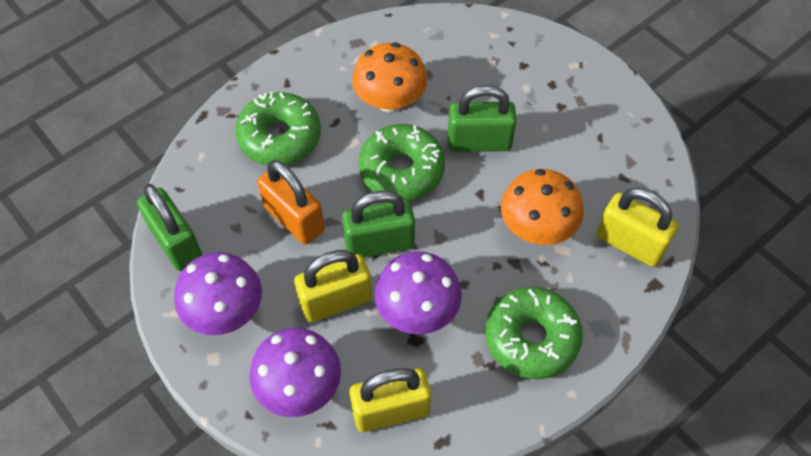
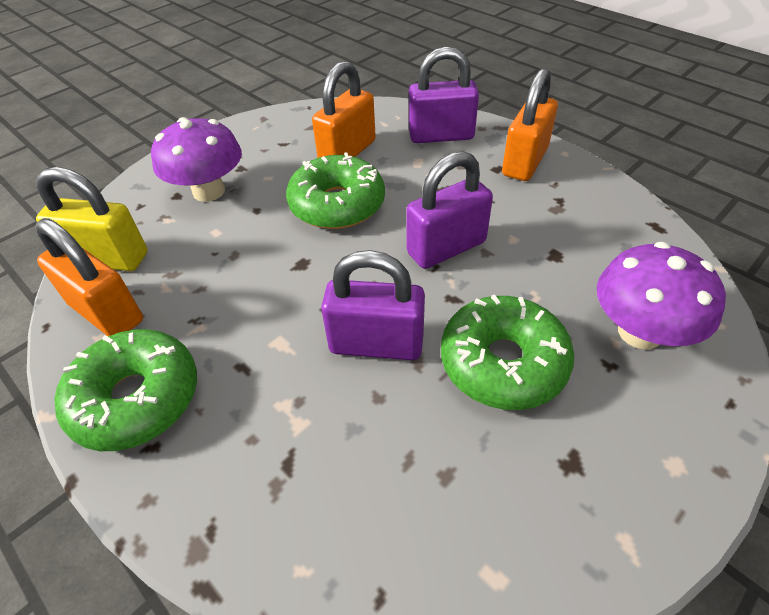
green padlock: 3 -> 0
orange mushroom: 2 -> 0
orange padlock: 1 -> 3
purple mushroom: 3 -> 2
purple padlock: 0 -> 3
yellow padlock: 3 -> 1

